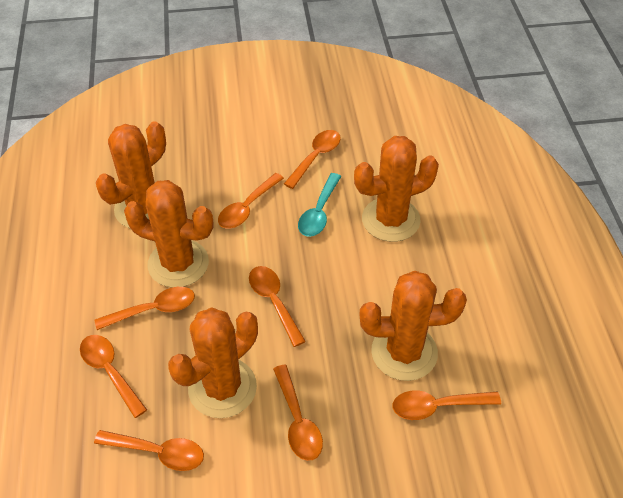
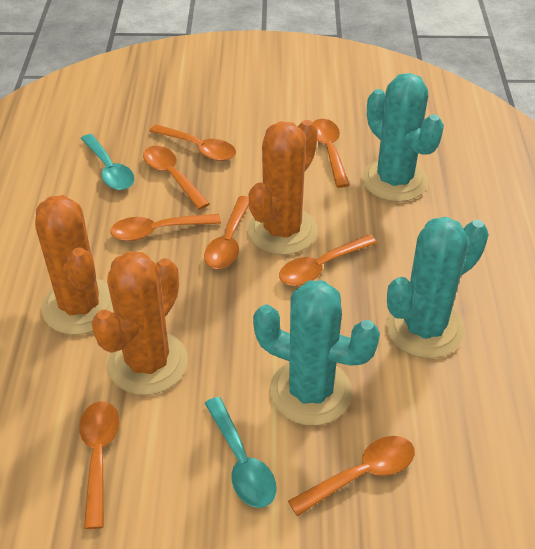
orange cactus: 5 -> 3
turquoise cactus: 0 -> 3
turquoise spoon: 1 -> 2

